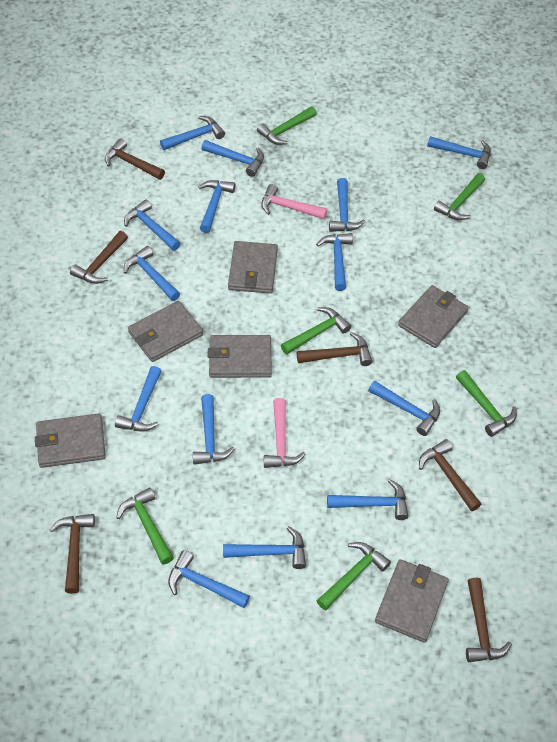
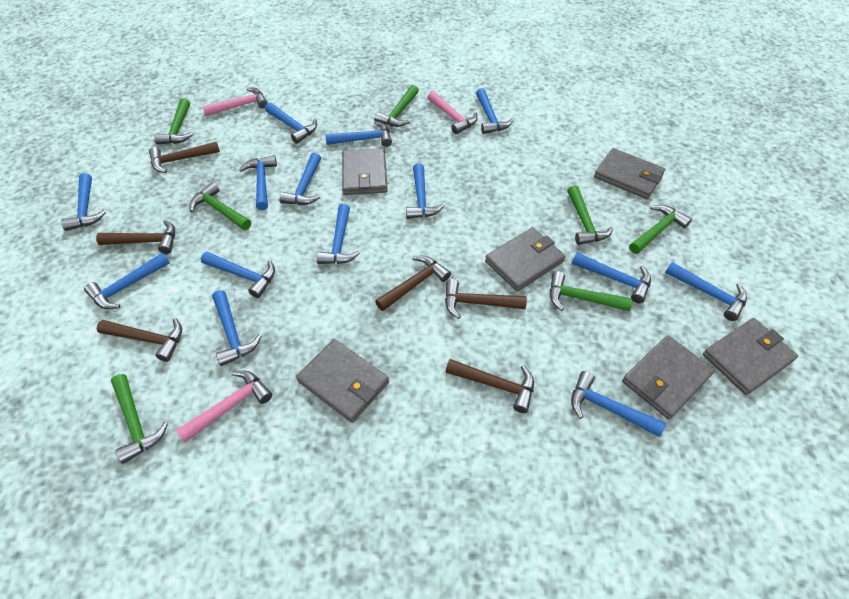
green hammer: 6 -> 7
pink hammer: 2 -> 3

